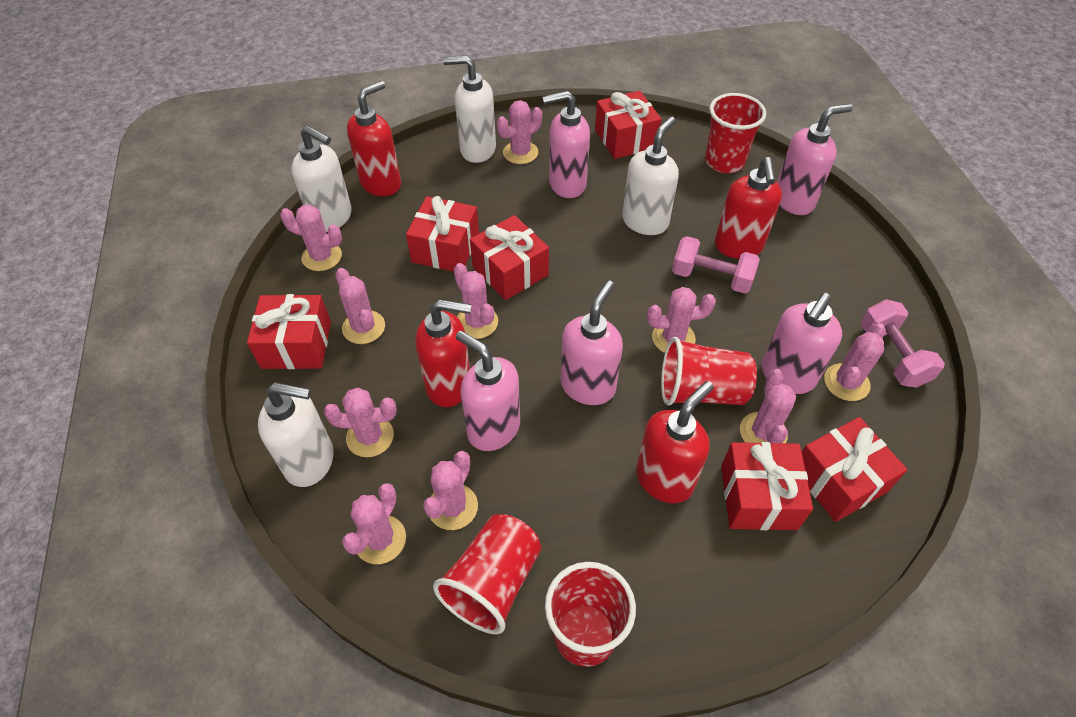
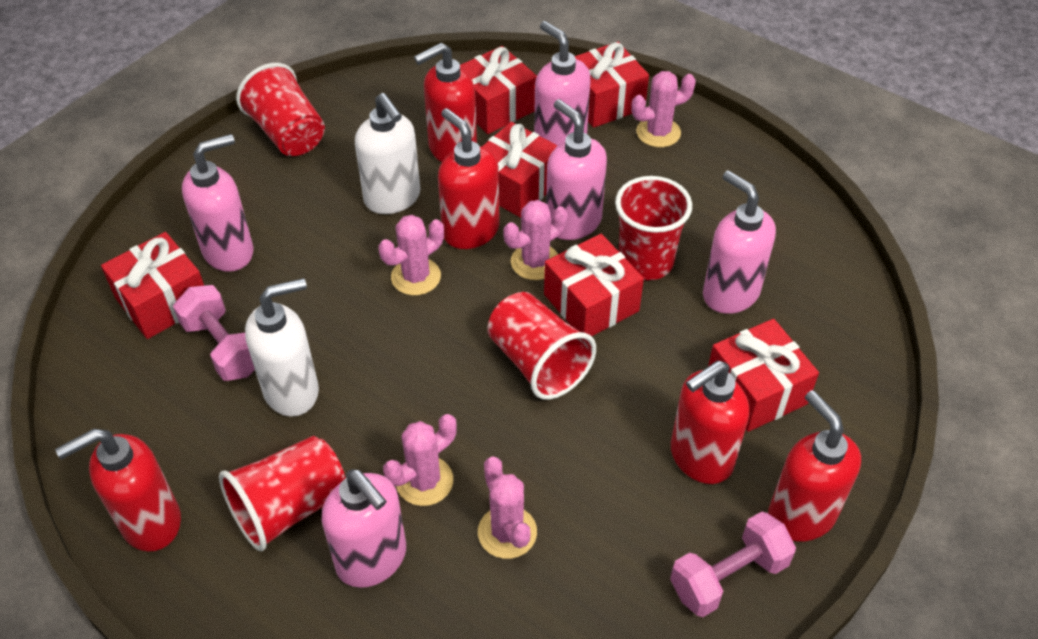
pink cactus: 10 -> 5
red soap dispenser: 4 -> 5
white soap dispenser: 4 -> 2

